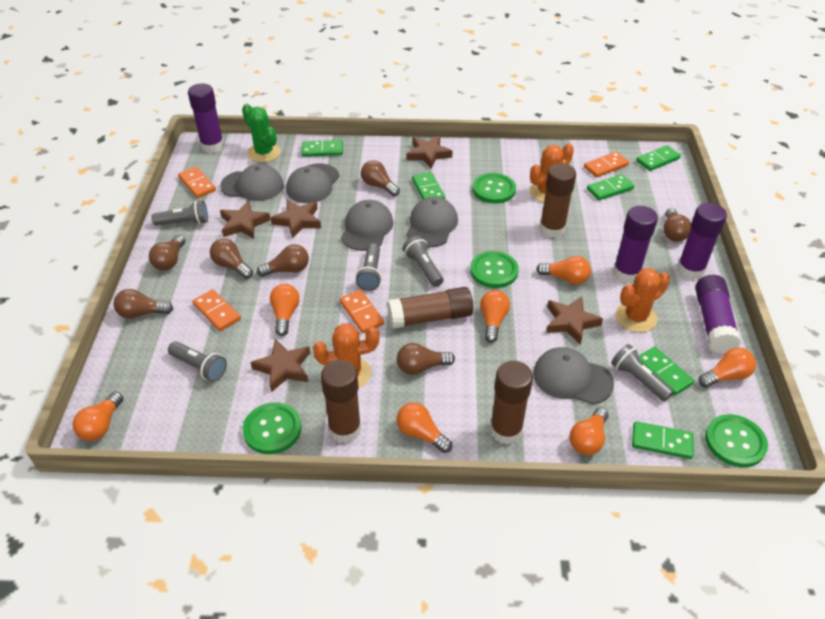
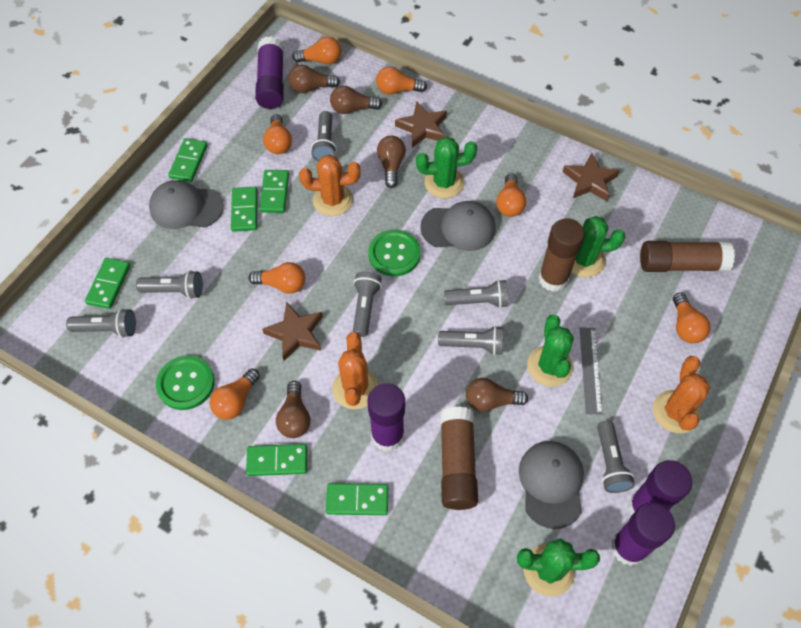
brown glue stick: 4 -> 3
brown light bulb: 7 -> 5
brown star: 5 -> 3
green button: 4 -> 2
green cactus: 1 -> 4
grey cap: 5 -> 3
grey flashlight: 5 -> 7
grey ruler: 0 -> 1
orange domino: 4 -> 0

